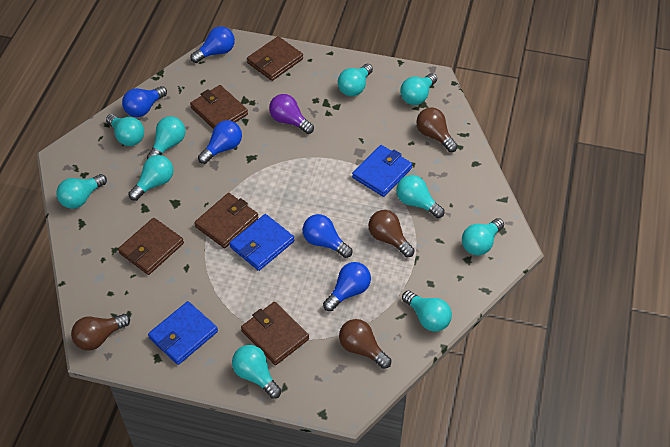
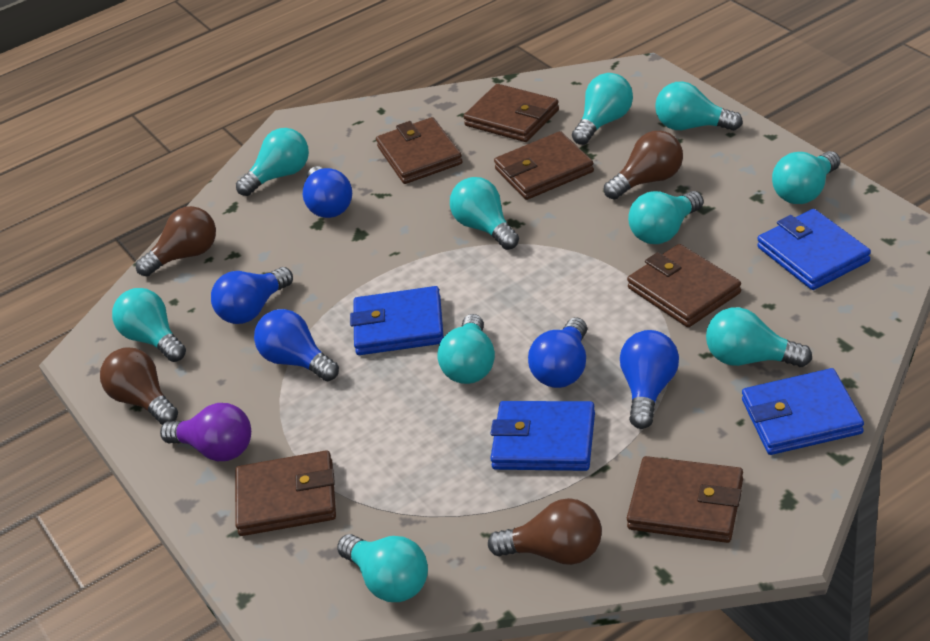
blue wallet: 3 -> 4
brown wallet: 5 -> 6

